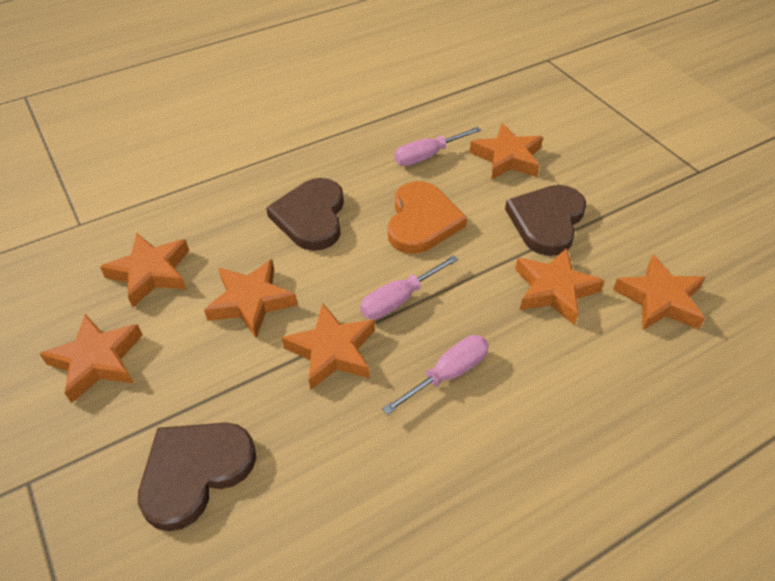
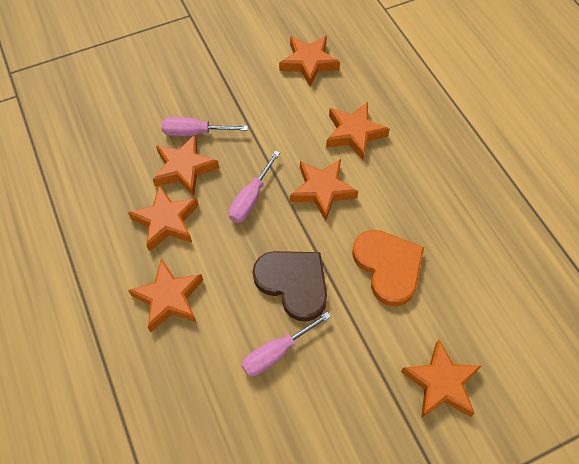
brown heart: 3 -> 1

